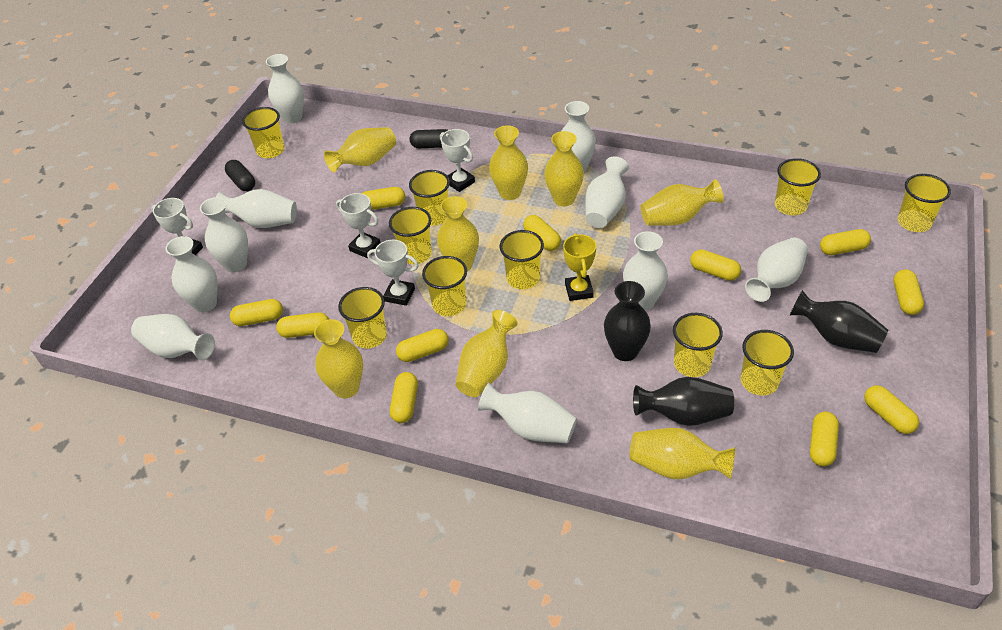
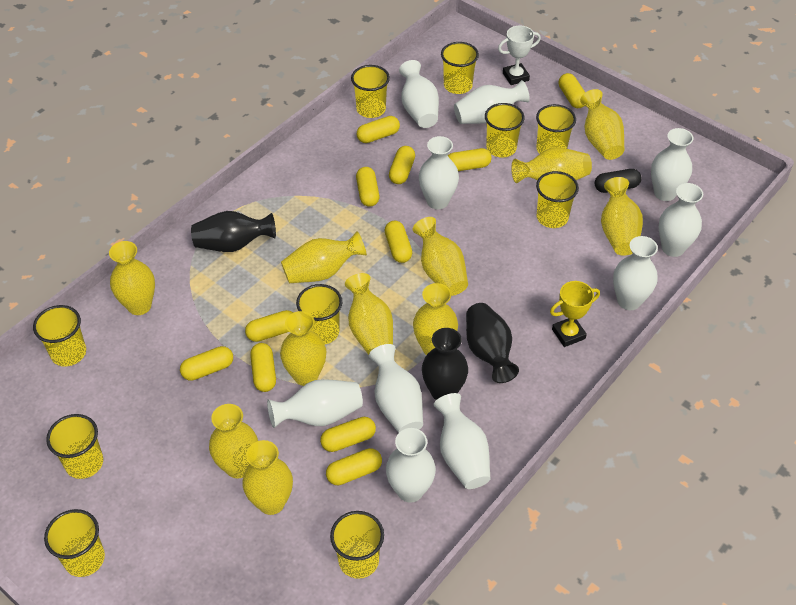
black capsule: 2 -> 1
white trophy: 4 -> 1
yellow vase: 8 -> 11

